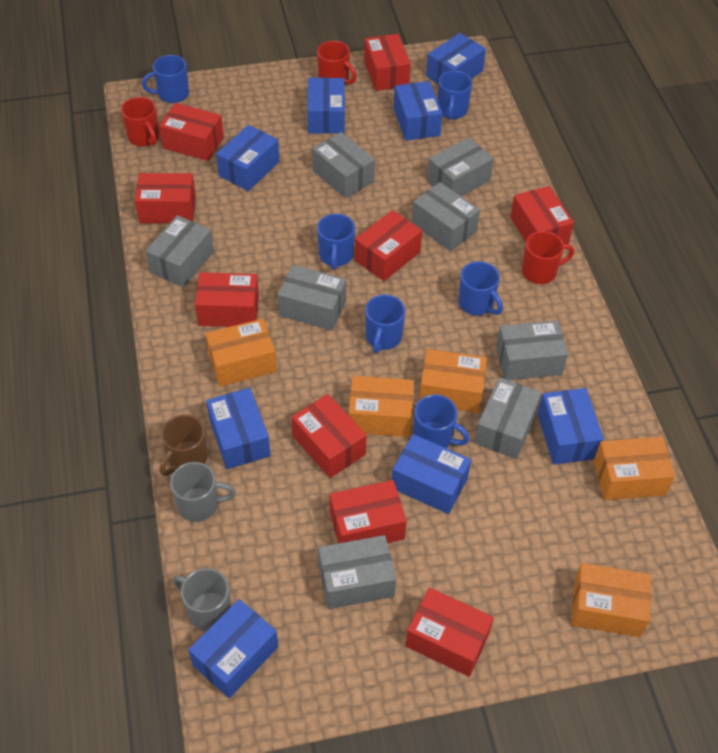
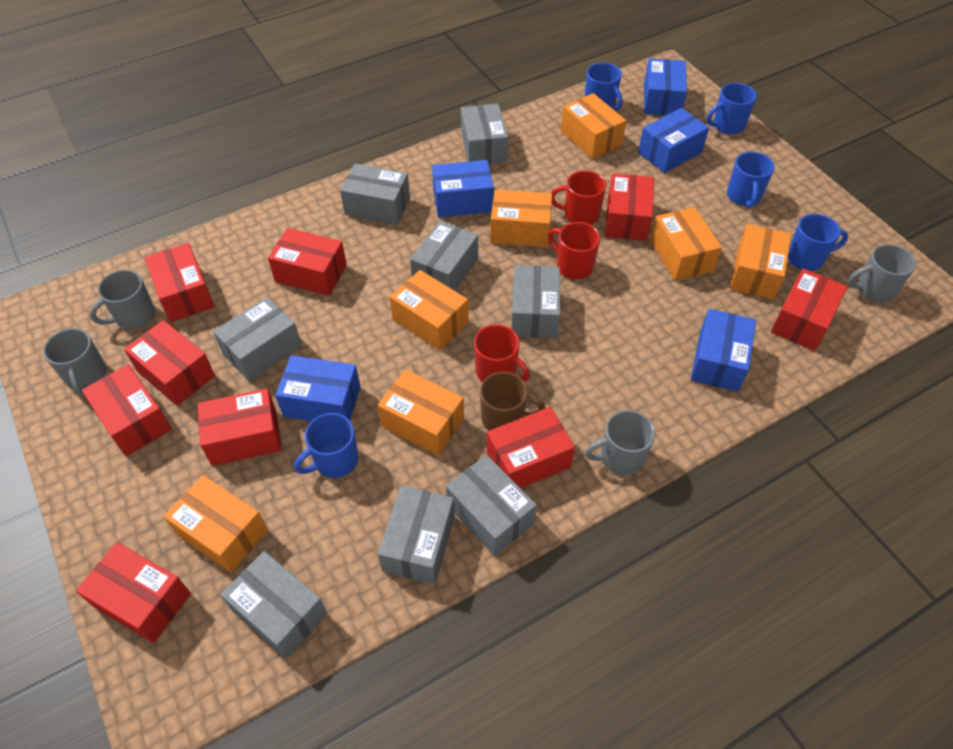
blue box: 8 -> 5
blue mug: 6 -> 5
grey mug: 2 -> 4
orange box: 5 -> 7

